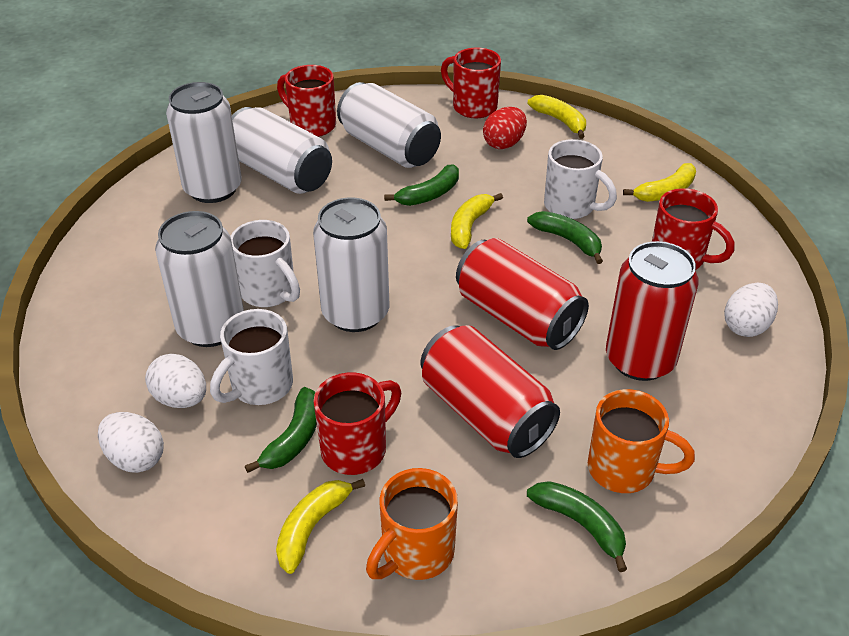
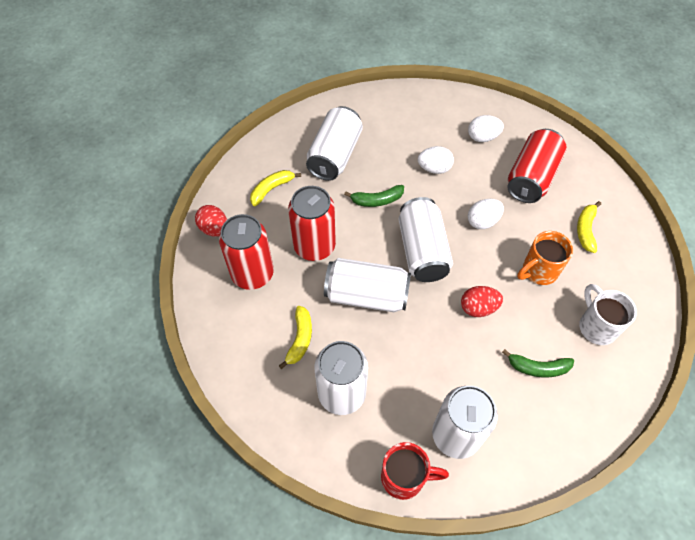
green banana: 4 -> 2
orange mug: 2 -> 1
red egg: 1 -> 2
red mug: 4 -> 1
white mug: 3 -> 1
yellow banana: 4 -> 3

